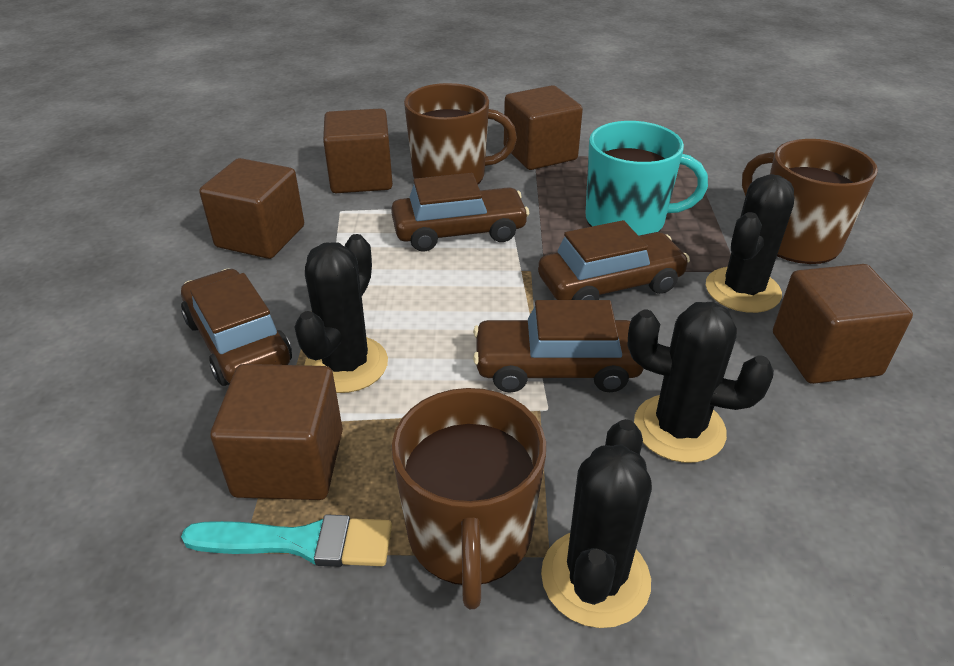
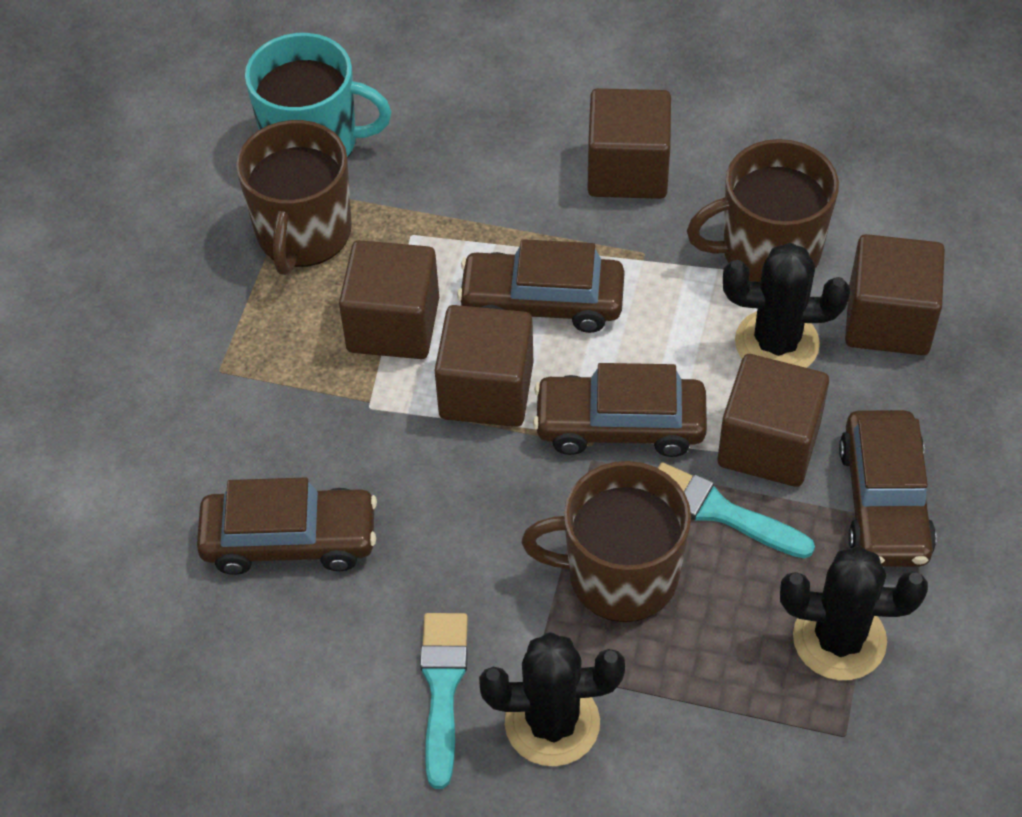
black cactus: 4 -> 3
turquoise brush: 1 -> 2

